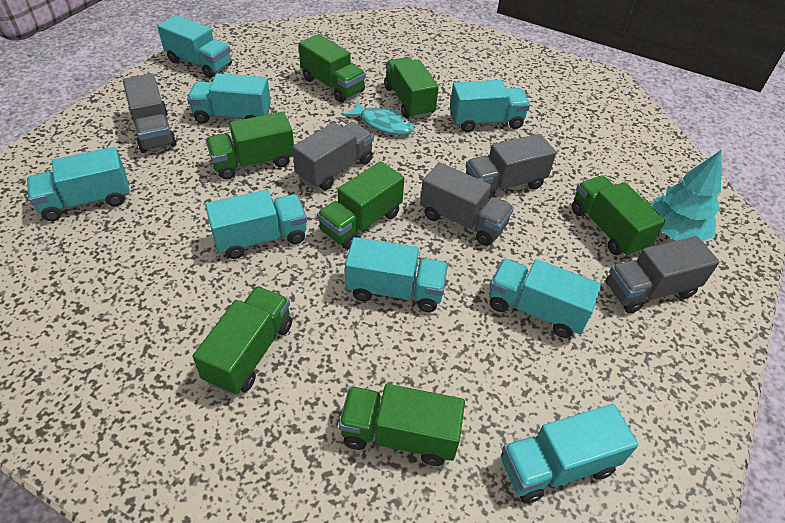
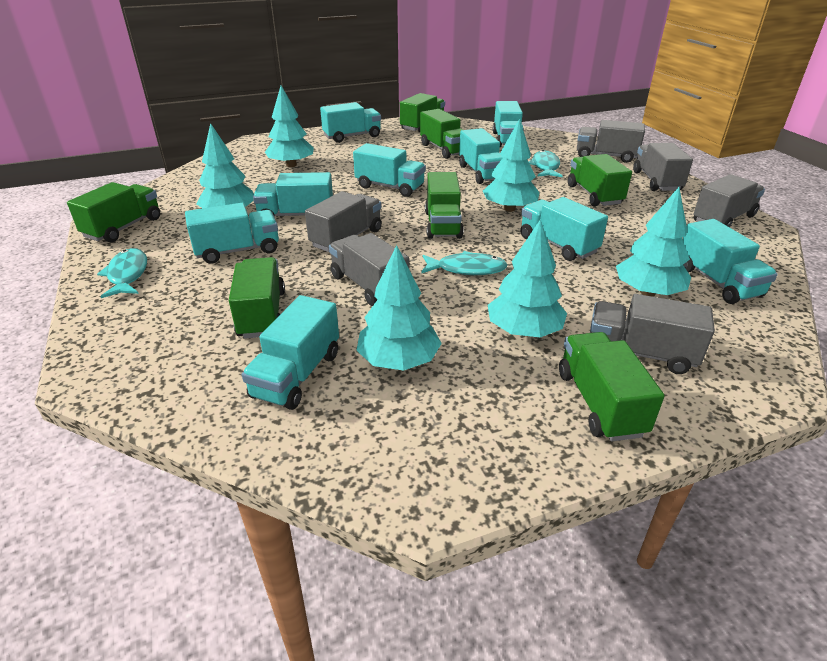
grey truck: 5 -> 6
turquoise fish: 1 -> 3
turquoise tree: 1 -> 6
turquoise truck: 8 -> 9

